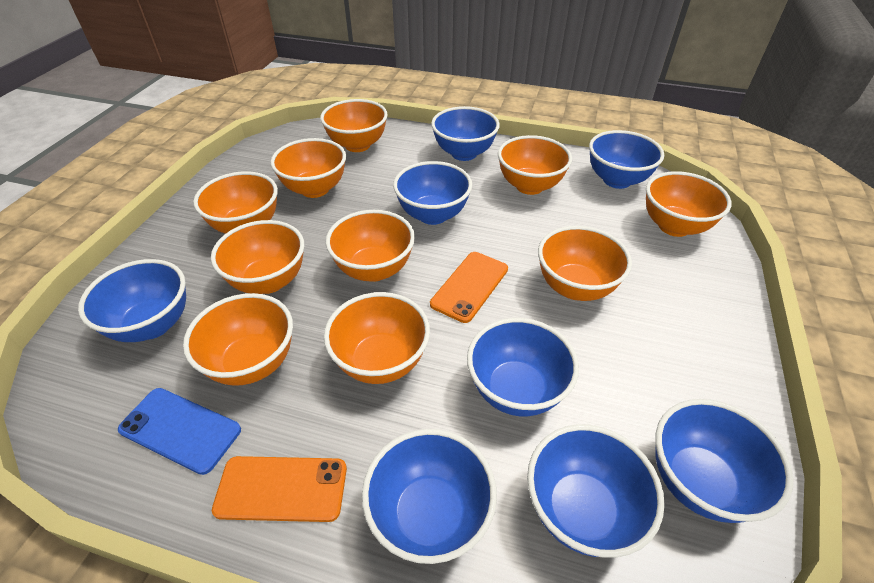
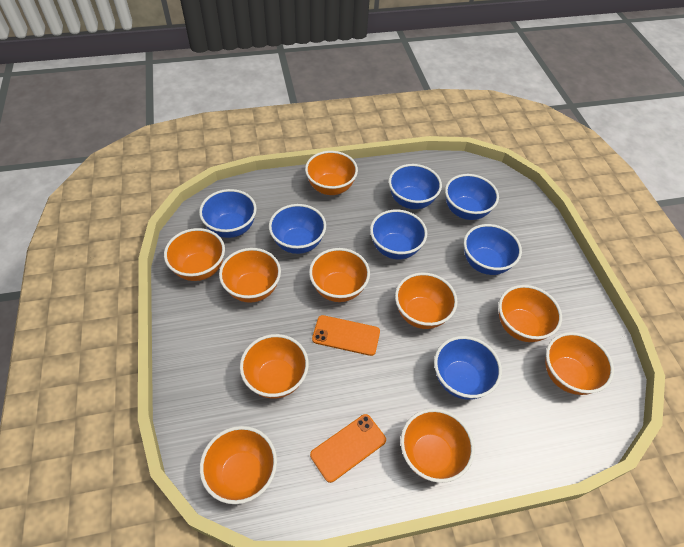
blue bowl: 8 -> 7
blue phone: 1 -> 0

